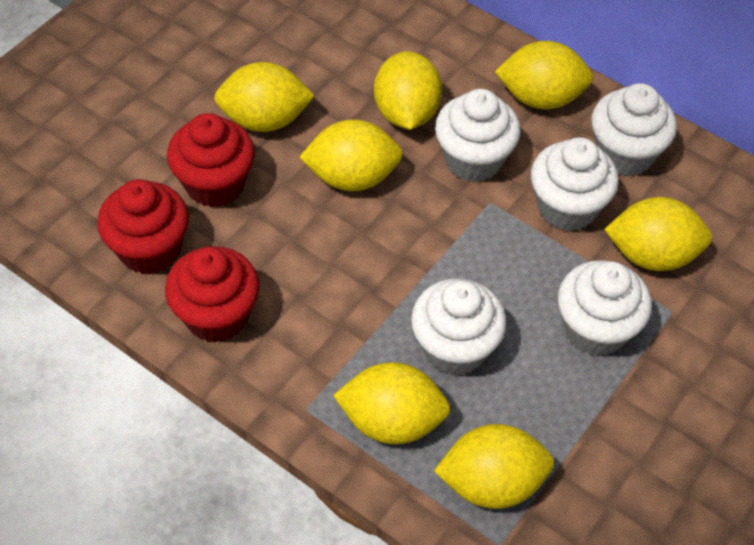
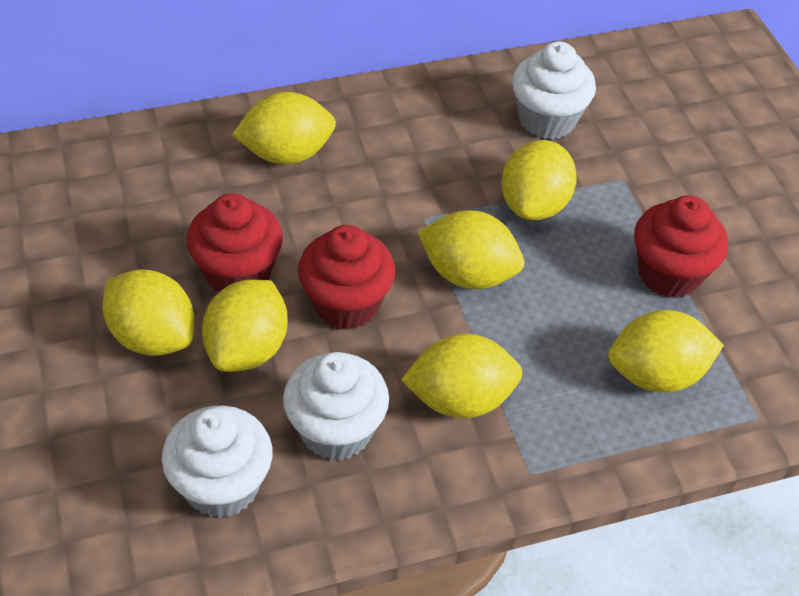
white cupcake: 5 -> 3

